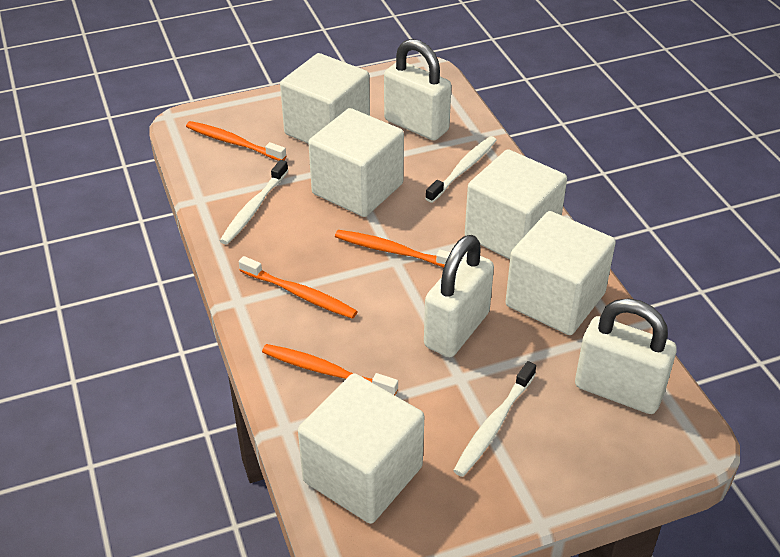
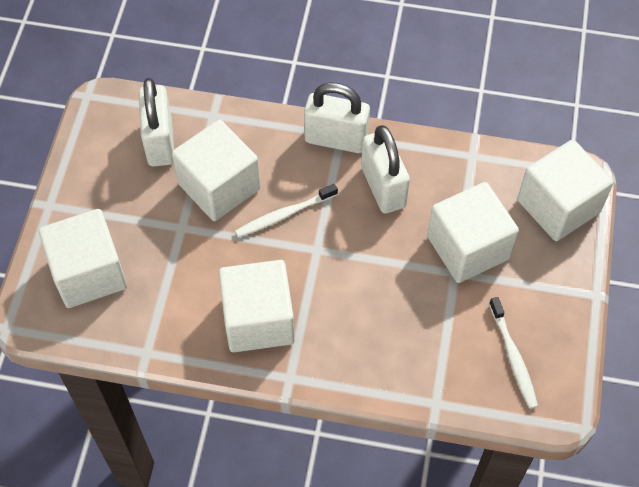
orange toothbrush: 4 -> 0
white toothbrush: 3 -> 2

